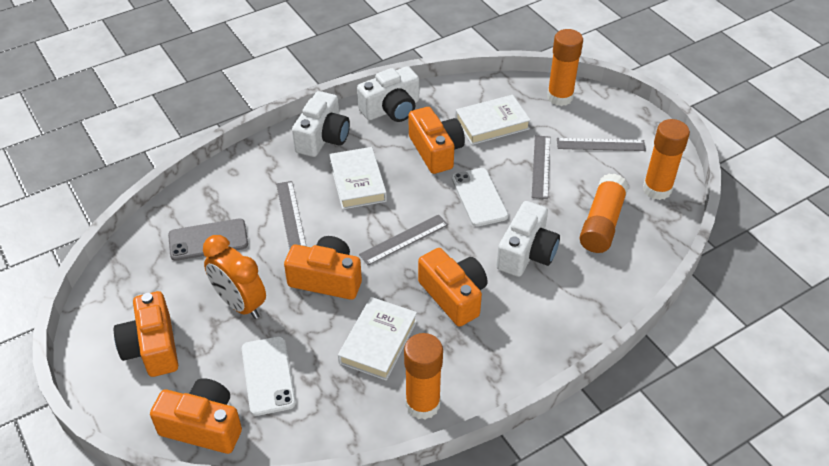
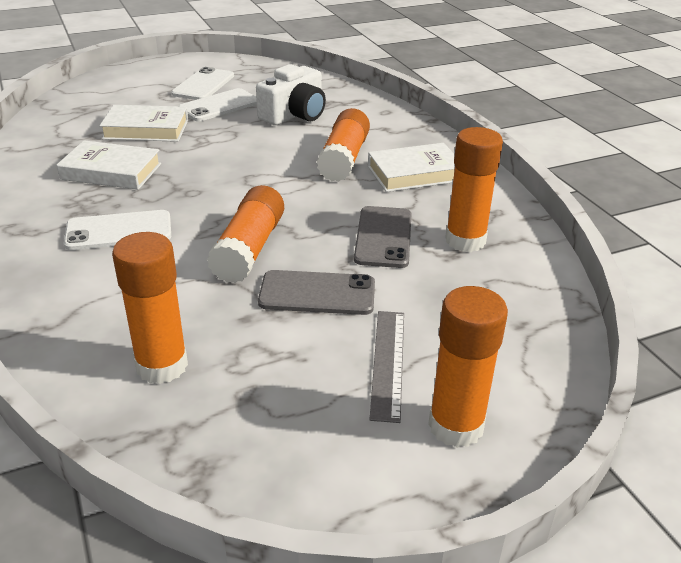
grey phone: 1 -> 2
grey ruler: 4 -> 1
orange camera: 5 -> 0
orange clock: 1 -> 0
orange glue stick: 4 -> 5
white camera: 3 -> 1
white phone: 2 -> 3

